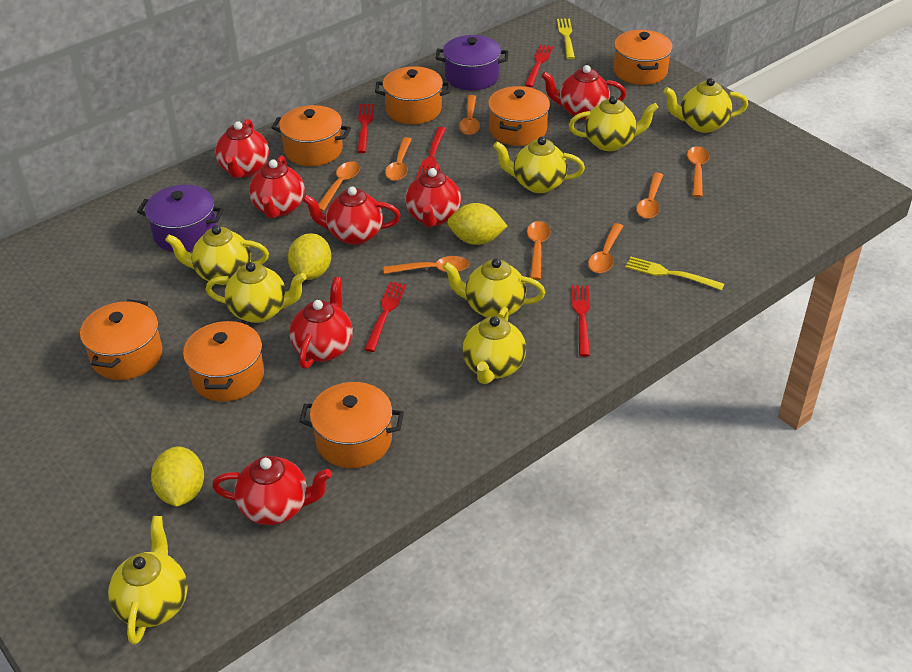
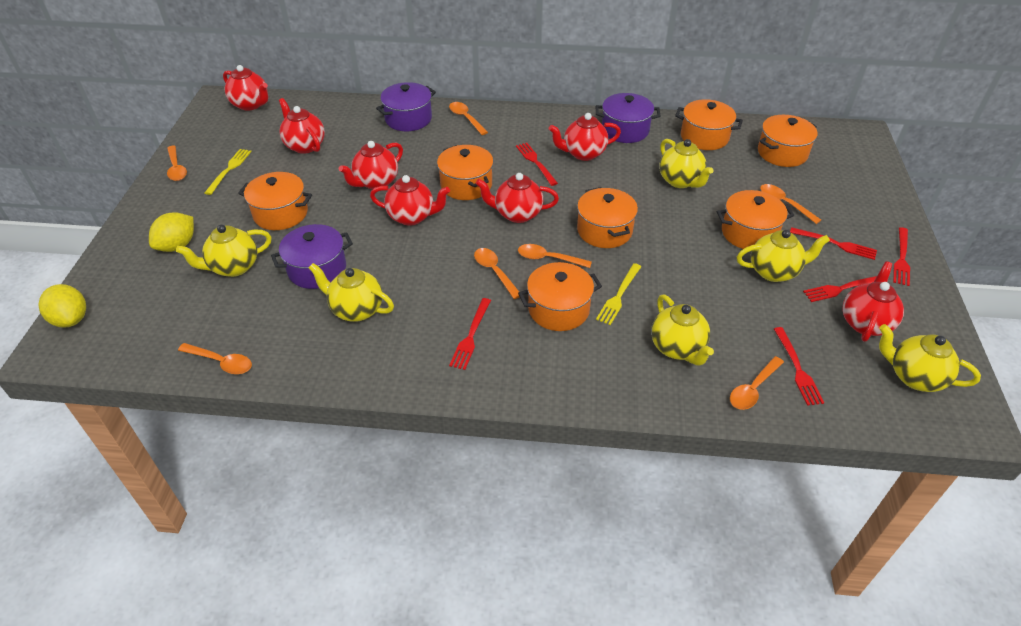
orange spoon: 8 -> 7
purple pot: 2 -> 3
red fork: 5 -> 6
yellow lemon: 3 -> 2
yellow teapot: 8 -> 6

